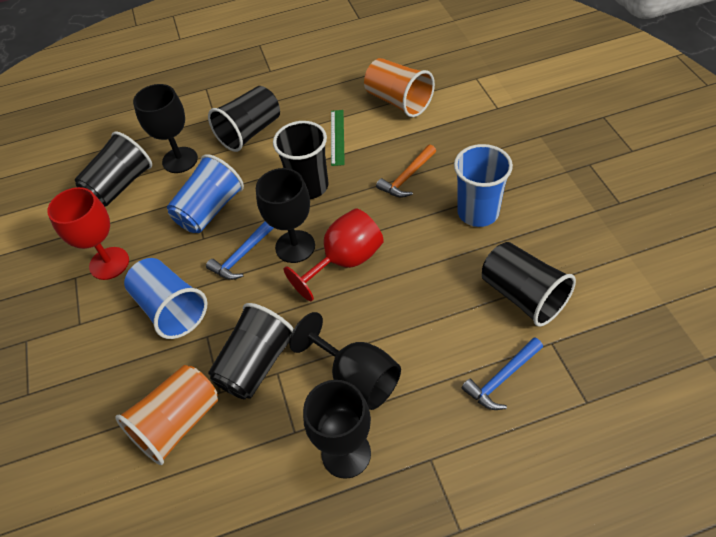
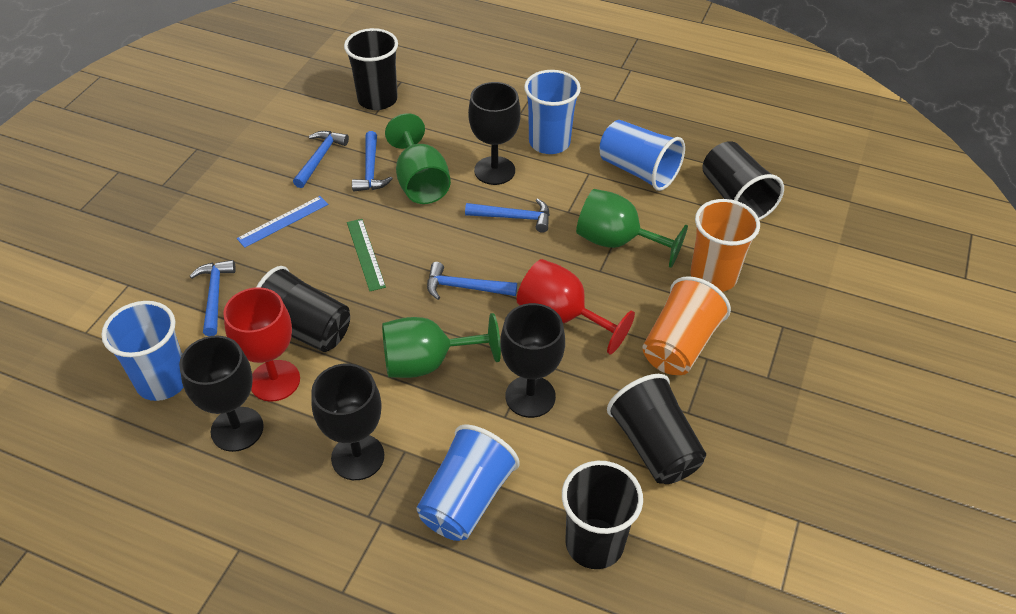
blue cup: 3 -> 4
blue hammer: 2 -> 5
blue ruler: 0 -> 1
green goblet: 0 -> 3
orange hammer: 1 -> 0

